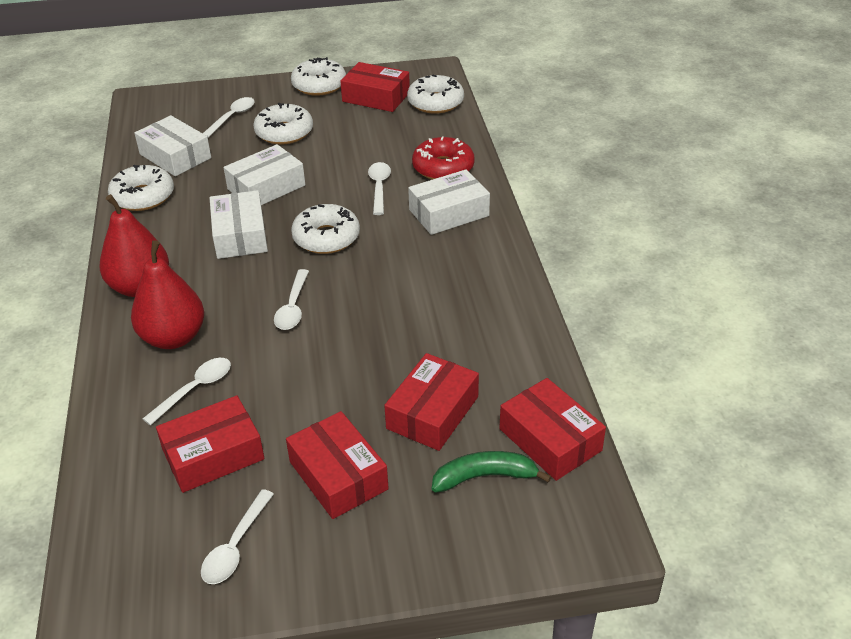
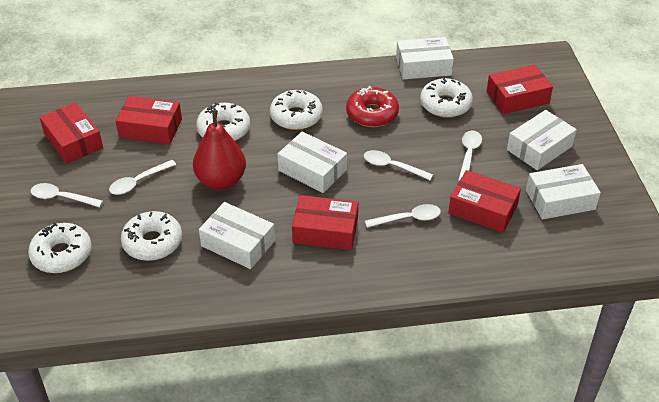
green banana: 1 -> 0
red pear: 2 -> 1
white box: 4 -> 5

